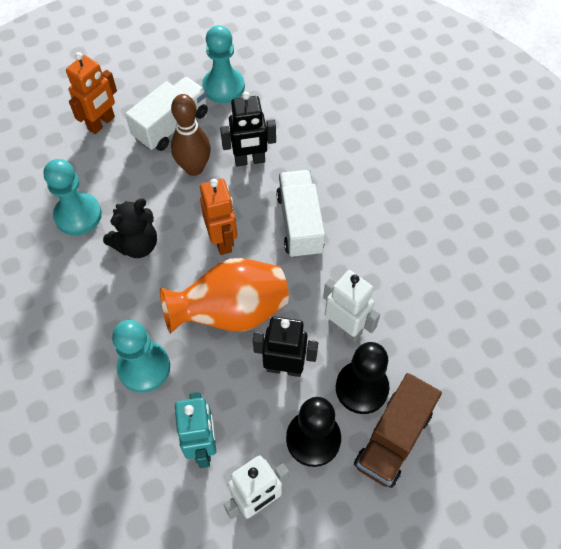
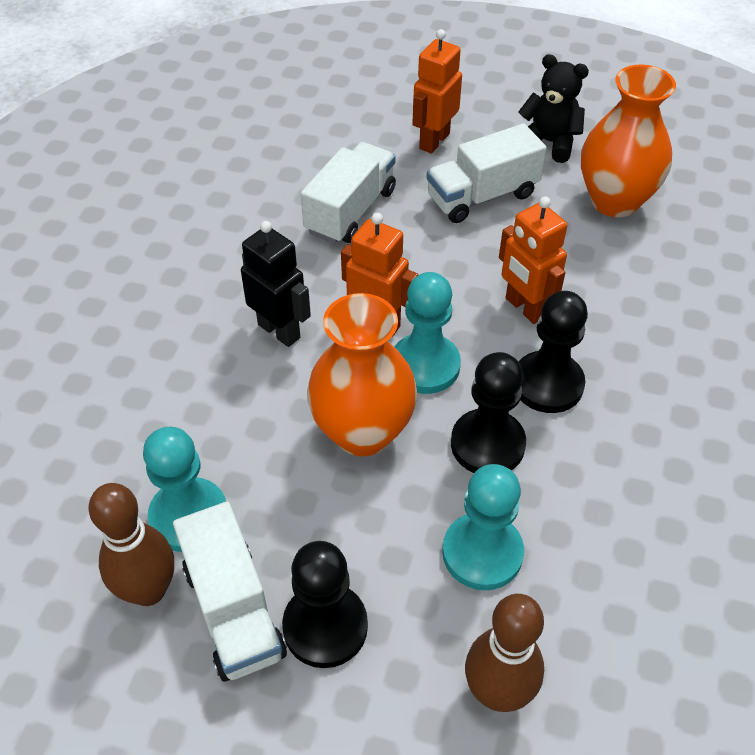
black pawn: 2 -> 3
black robot: 2 -> 1
brown bowling pin: 1 -> 2
brown truck: 1 -> 0
orange robot: 2 -> 3
orange vase: 1 -> 2
turquoise robot: 1 -> 0
white robot: 2 -> 0
white truck: 2 -> 3

